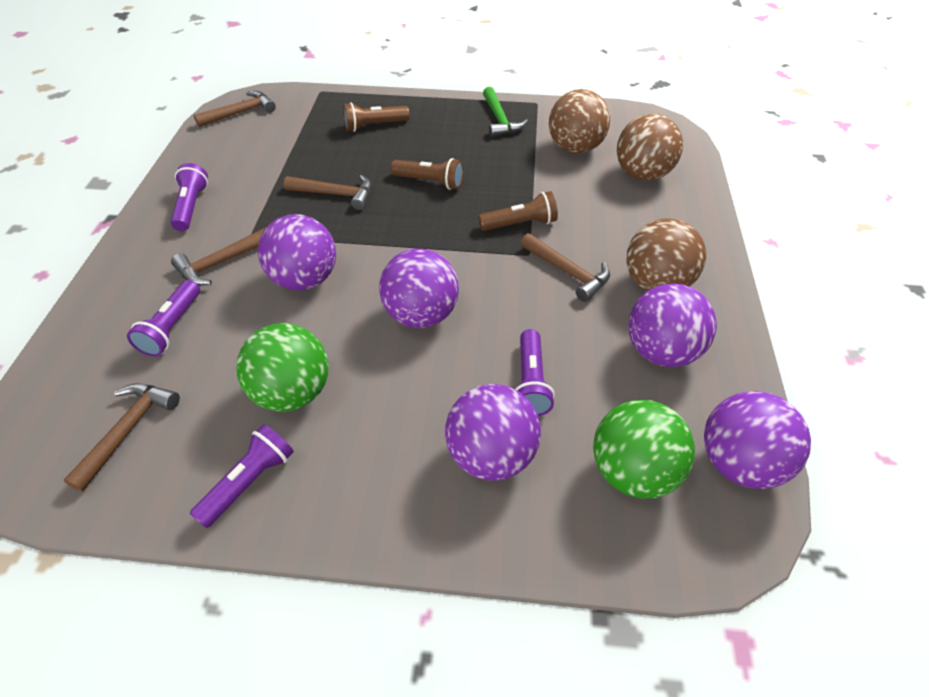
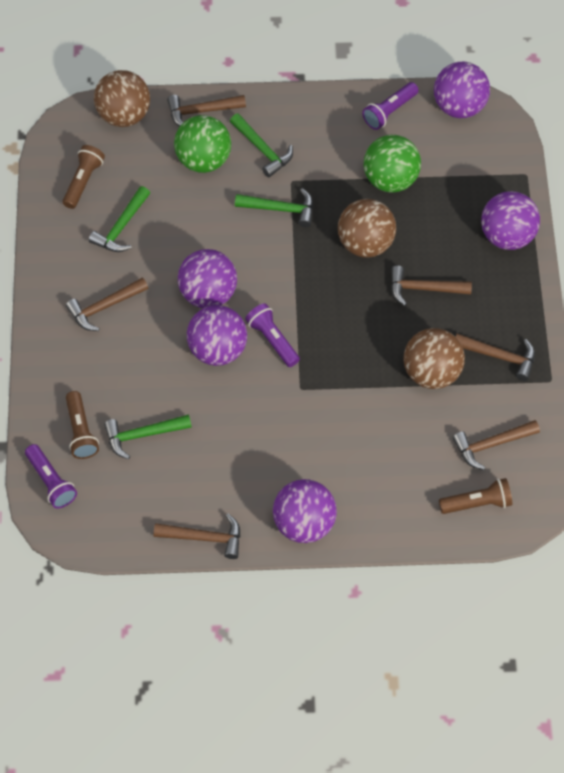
brown hammer: 5 -> 6
green hammer: 1 -> 4
purple flashlight: 4 -> 3

